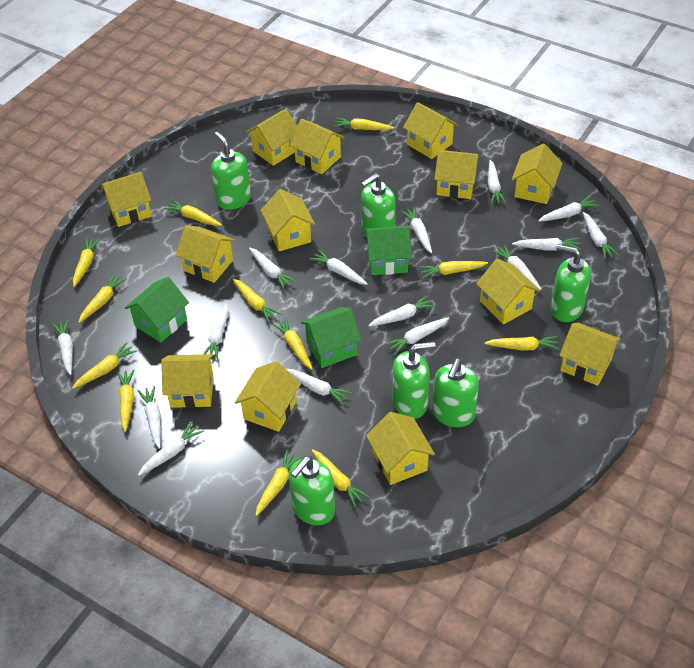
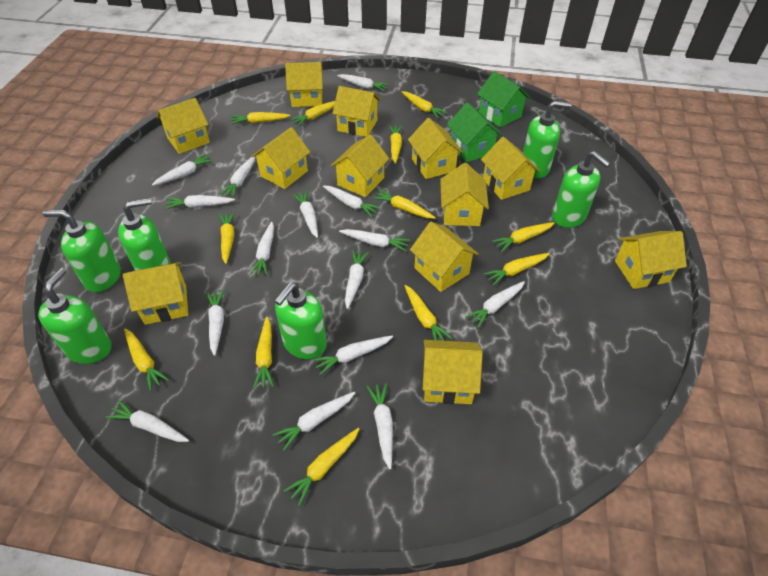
green house: 3 -> 2
yellow house: 13 -> 12

